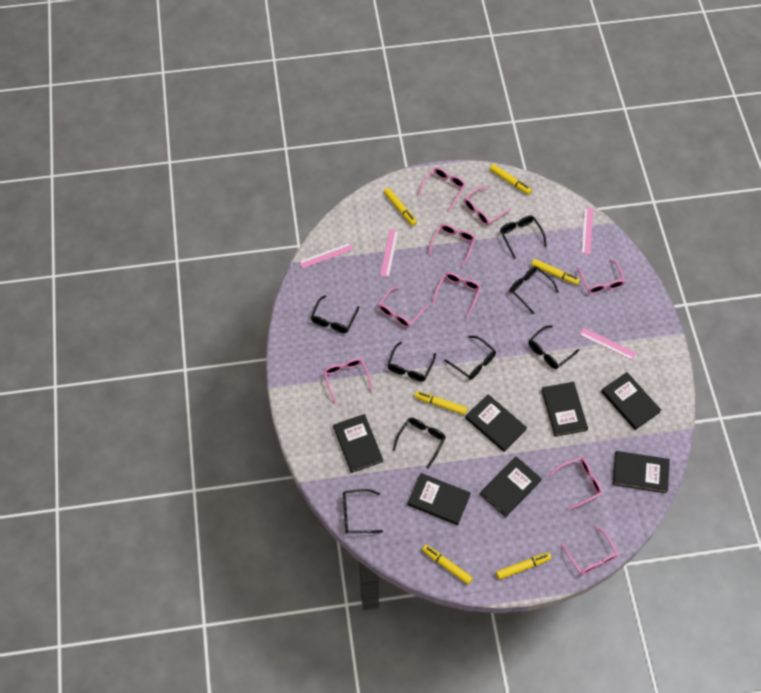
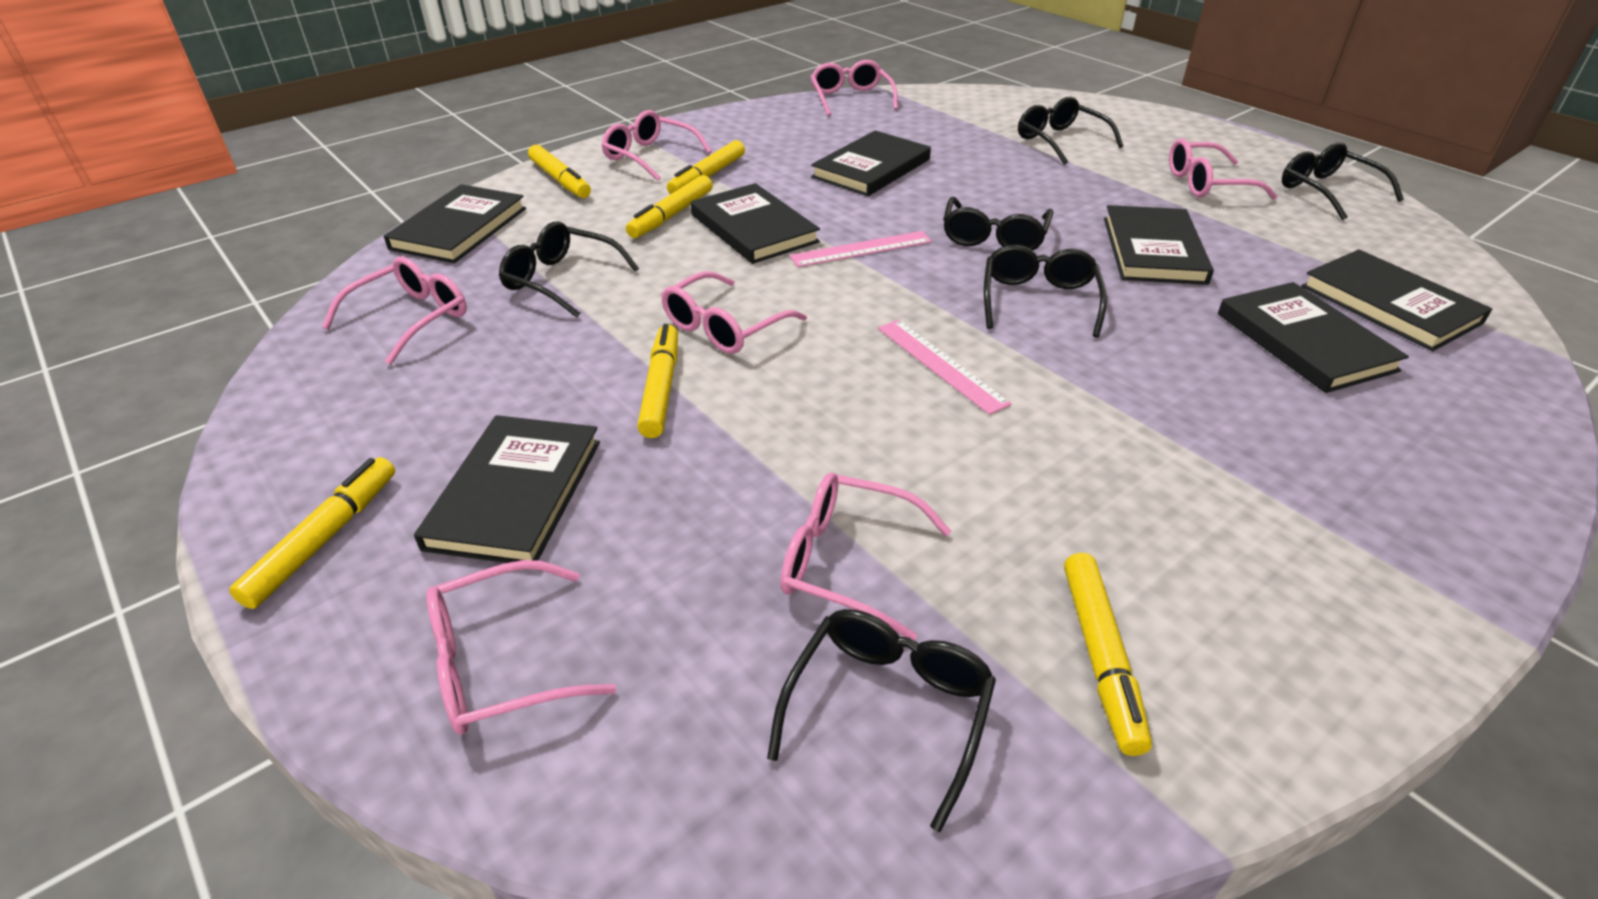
black glasses: 8 -> 6
pink glasses: 9 -> 7
pink ruler: 4 -> 2

